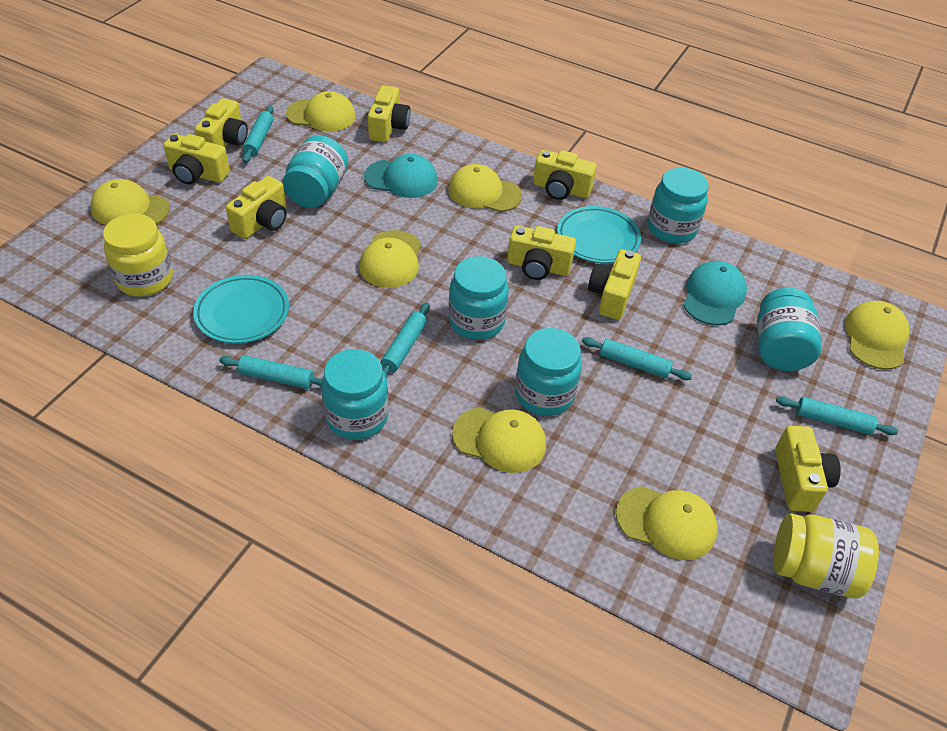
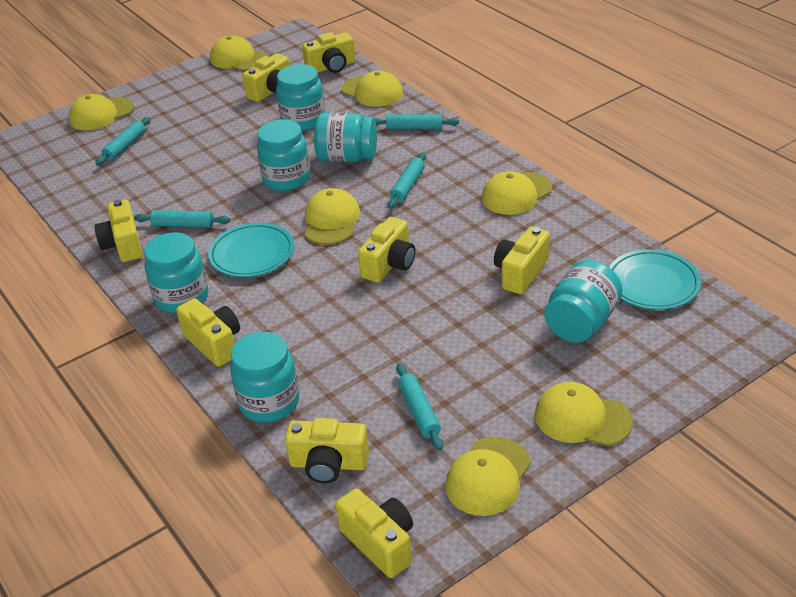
turquoise cap: 2 -> 0
yellow jar: 2 -> 0

